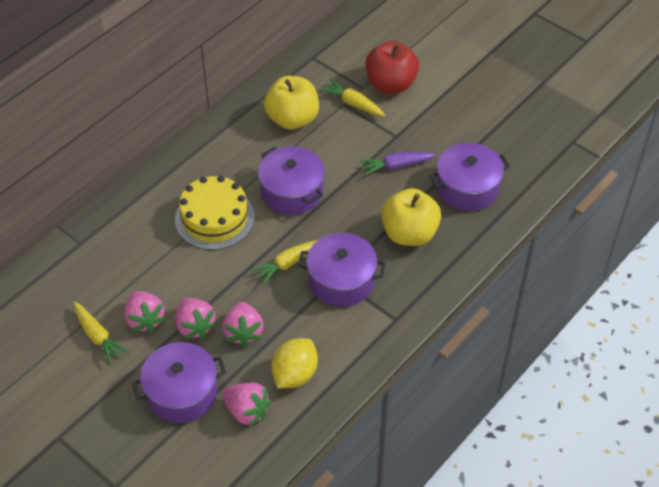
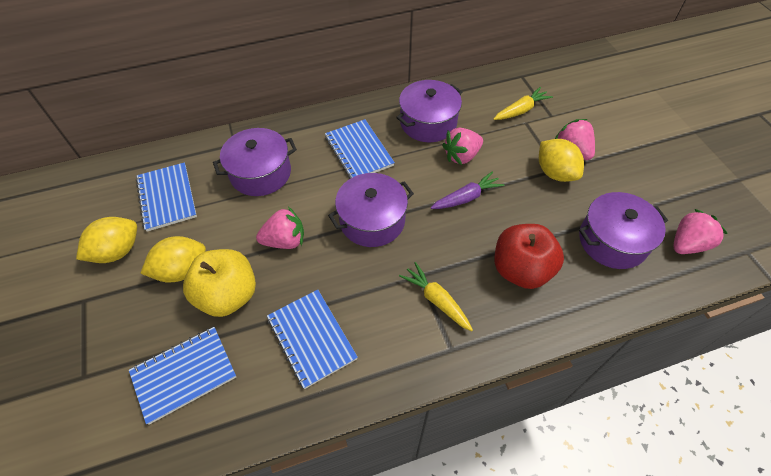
blue notebook: 0 -> 4
yellow apple: 2 -> 1
yellow cake: 1 -> 0
yellow carrot: 3 -> 2
yellow lemon: 1 -> 3

